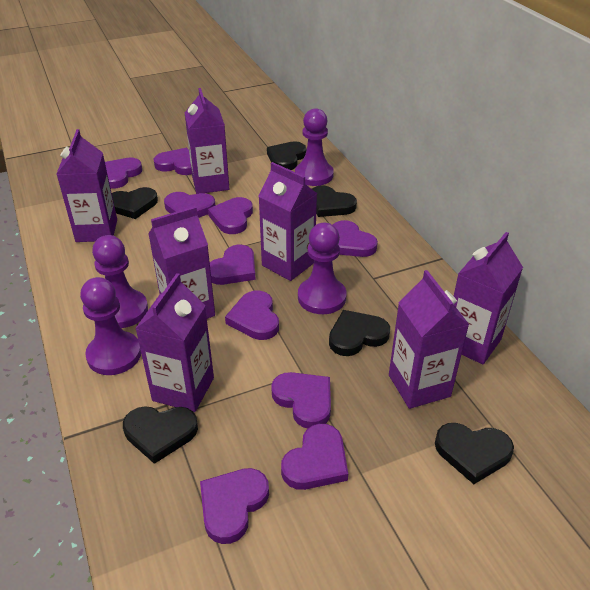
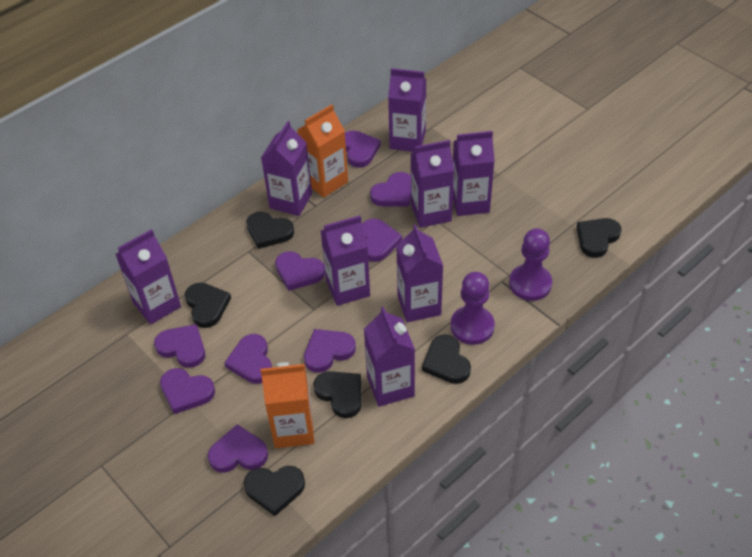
orange carton: 0 -> 2
purple carton: 7 -> 8
purple heart: 10 -> 9
purple pawn: 4 -> 2

